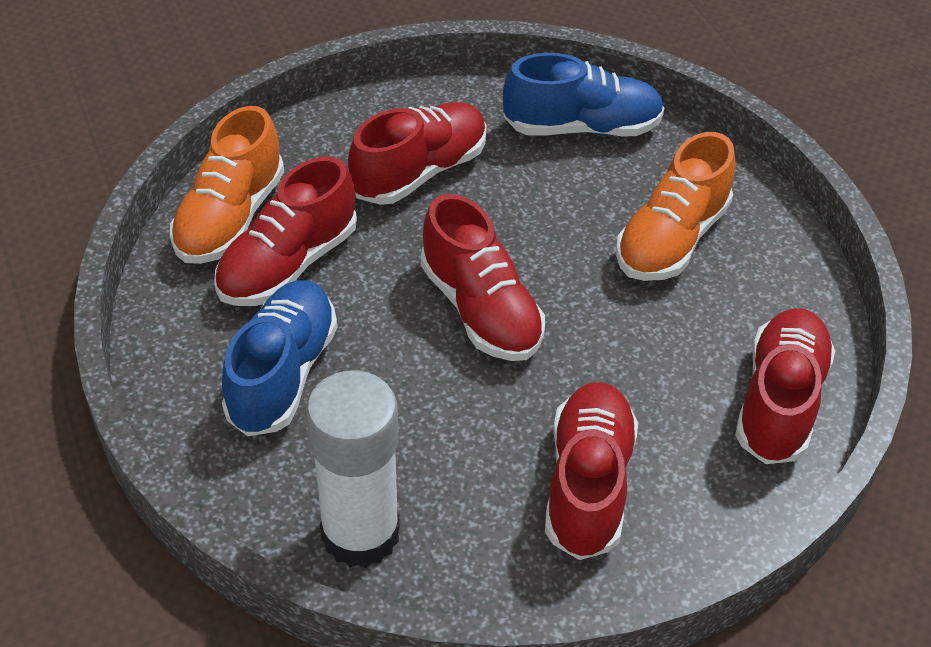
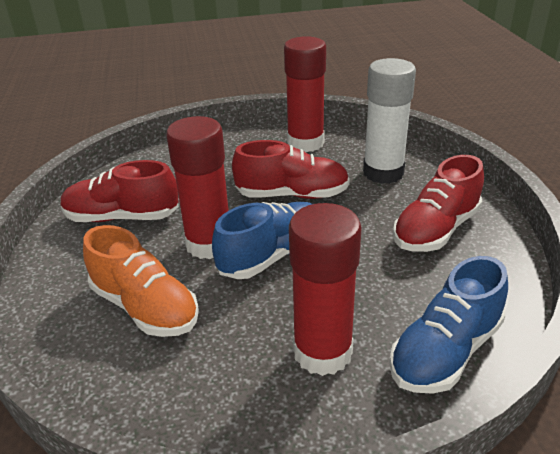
orange shoe: 2 -> 1
red glue stick: 0 -> 3
red shoe: 5 -> 3

